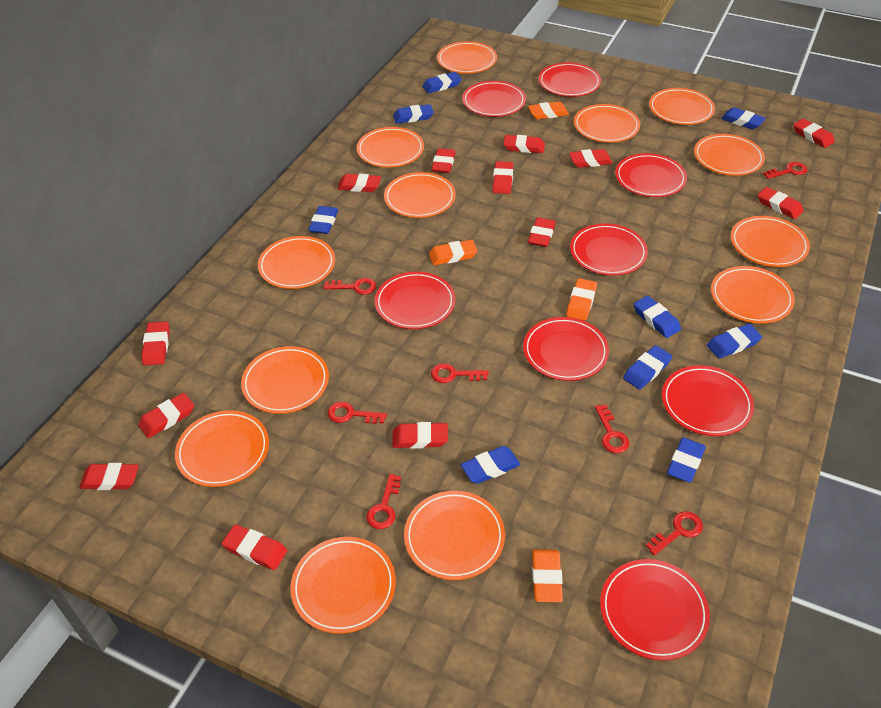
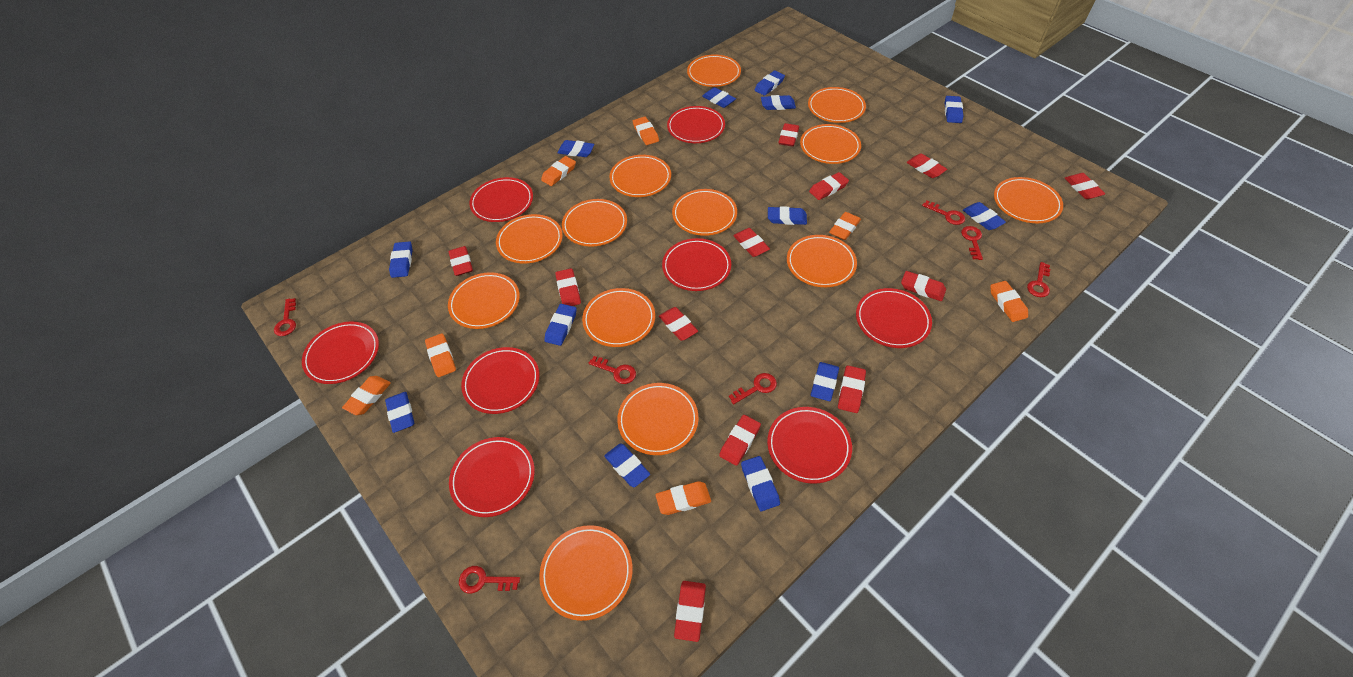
blue eraser: 9 -> 13
orange eraser: 4 -> 7
red eraser: 13 -> 12

